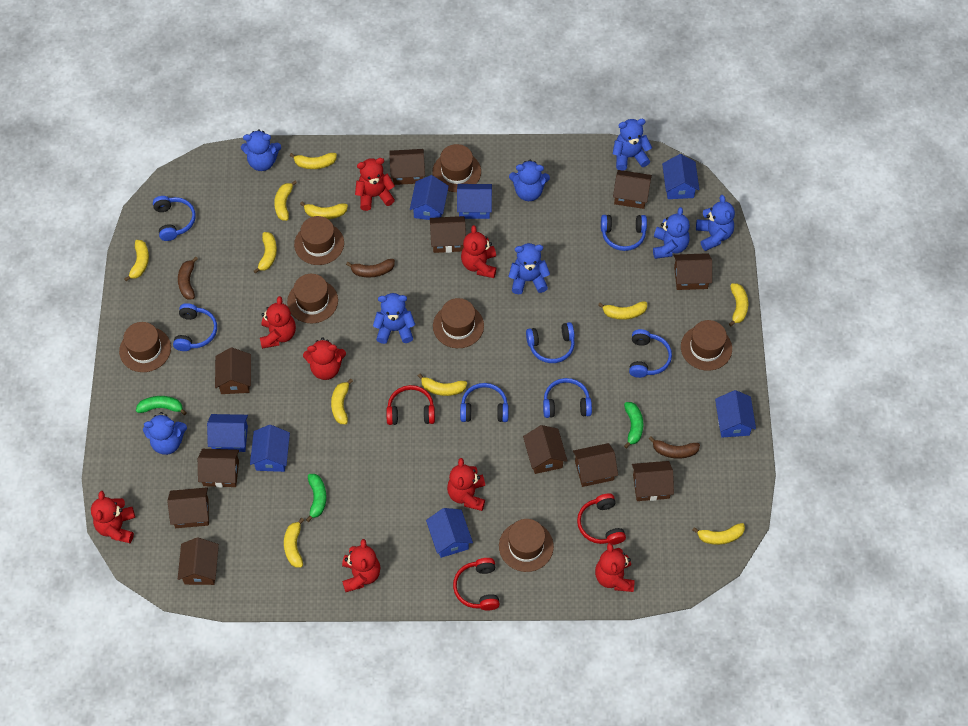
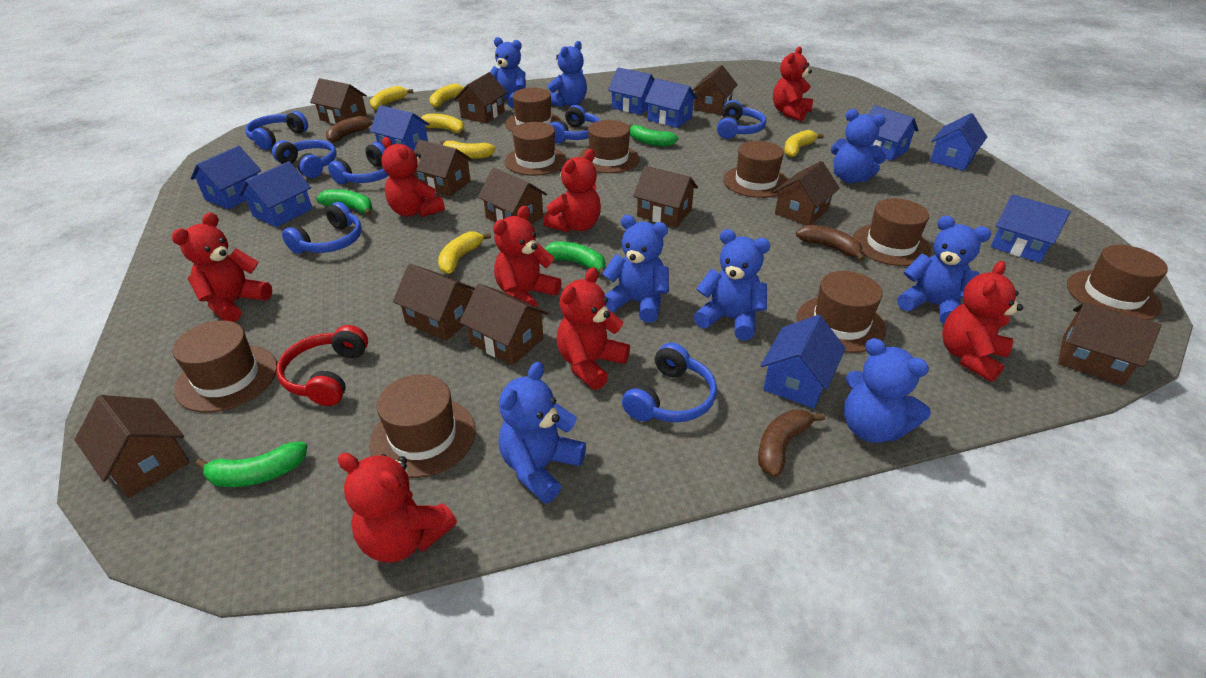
blue house: 7 -> 9
brown hat: 7 -> 9
green banana: 3 -> 4
red headphones: 3 -> 1
yellow banana: 11 -> 6

